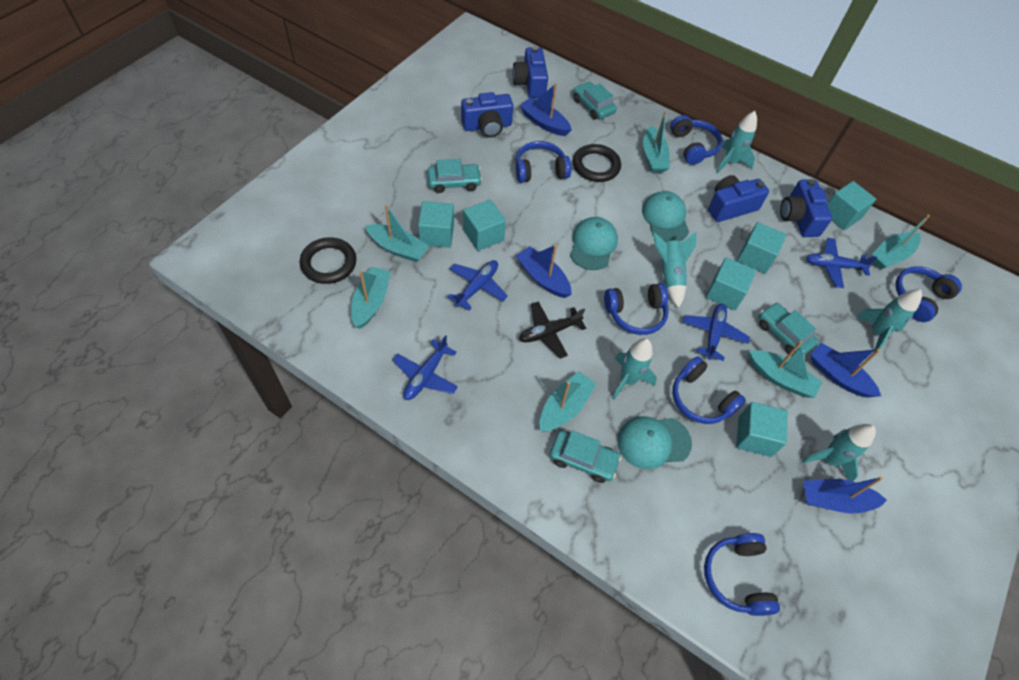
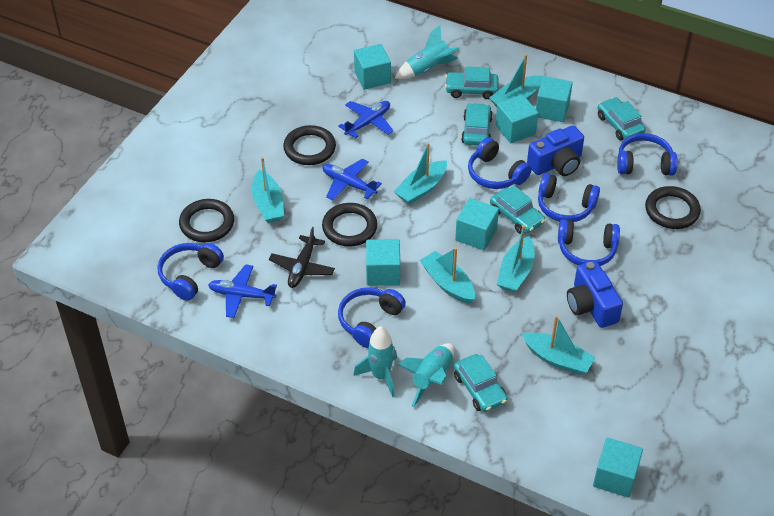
black ring: 2 -> 4
blue boat: 4 -> 0
blue camera: 4 -> 2
blue plane: 4 -> 3
turquoise cap: 3 -> 0
turquoise car: 4 -> 5
turquoise rocket: 5 -> 3

